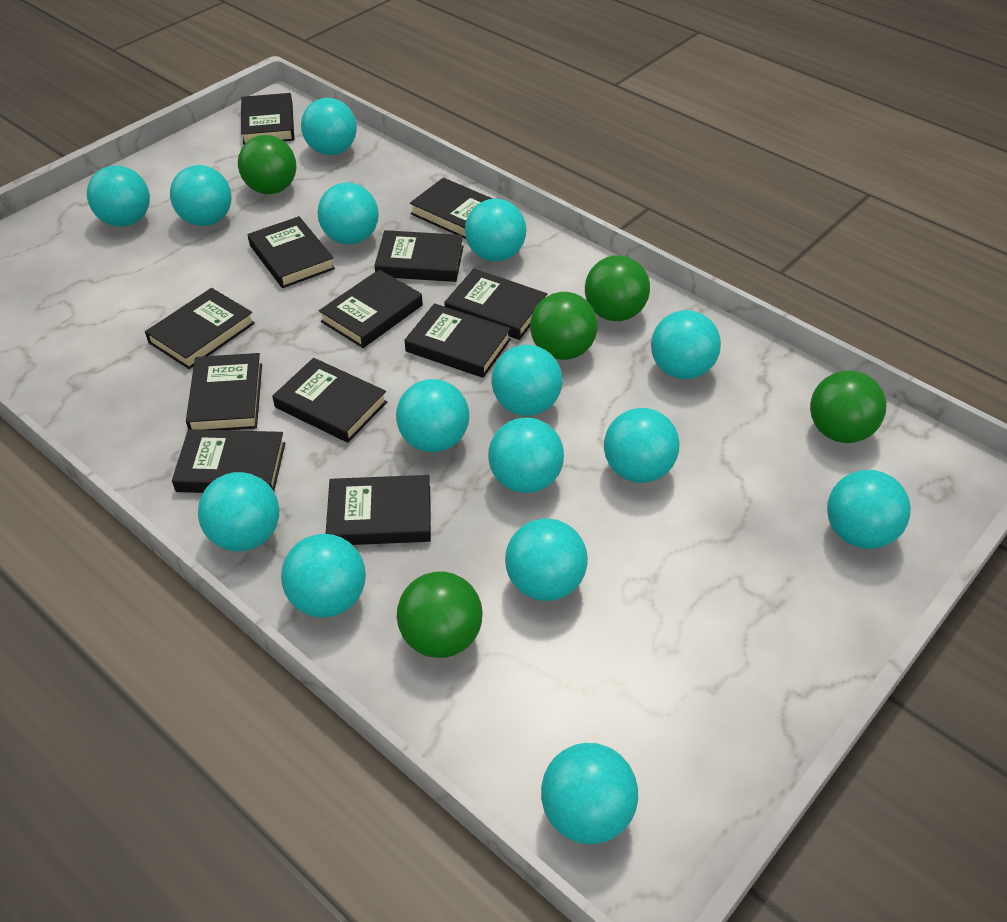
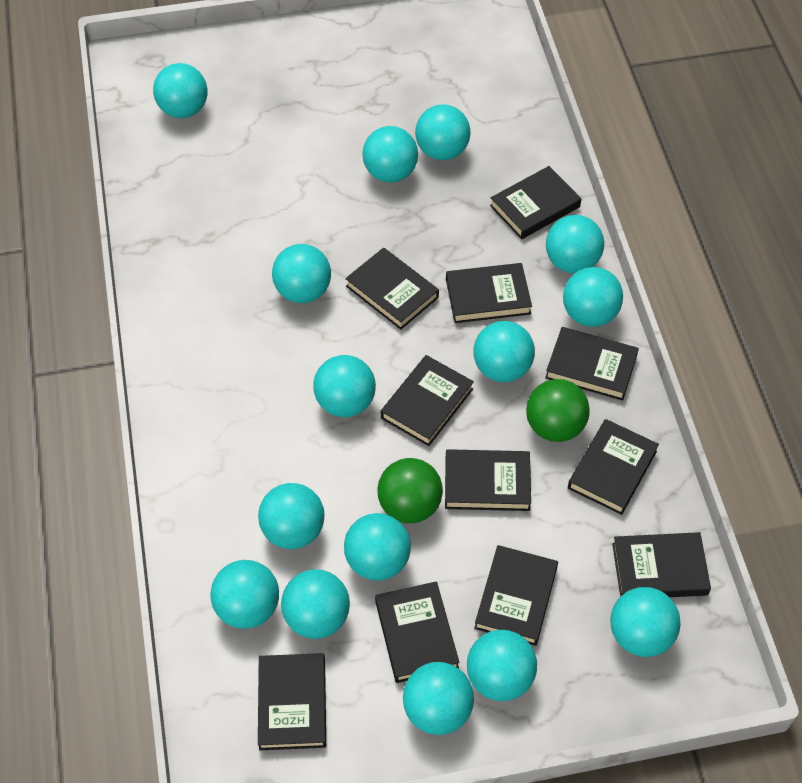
black book: 12 -> 11
green ball: 5 -> 2

